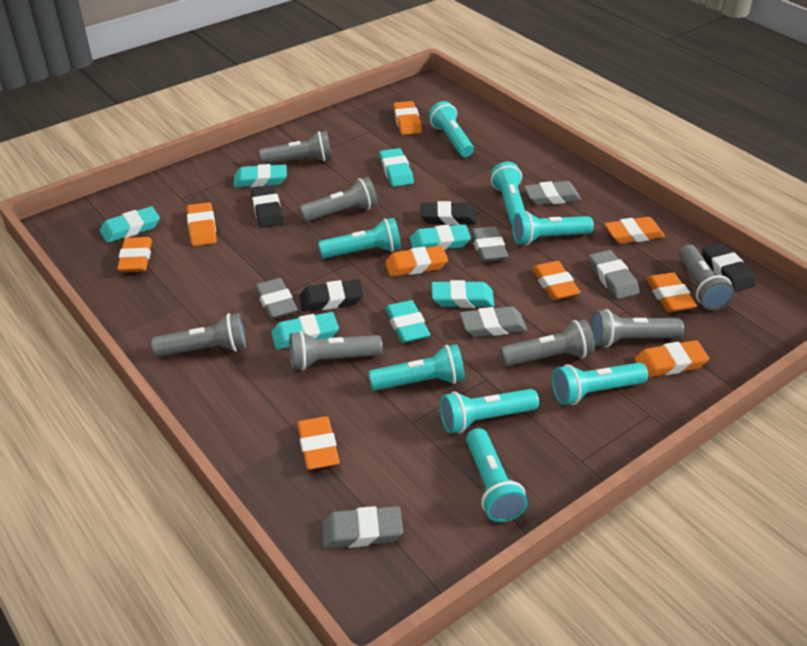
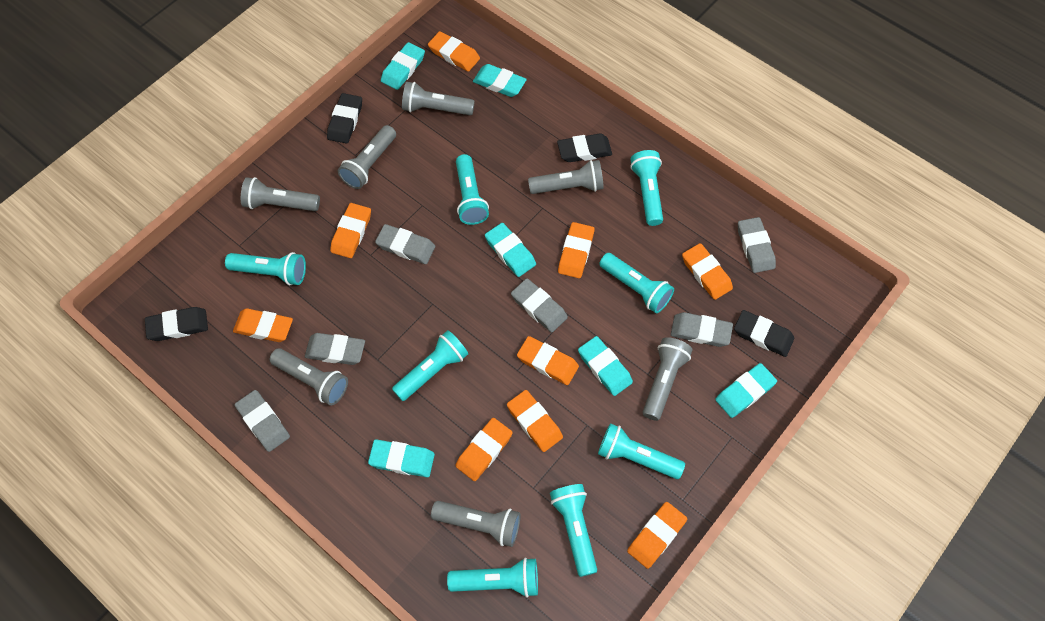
turquoise eraser: 7 -> 6

